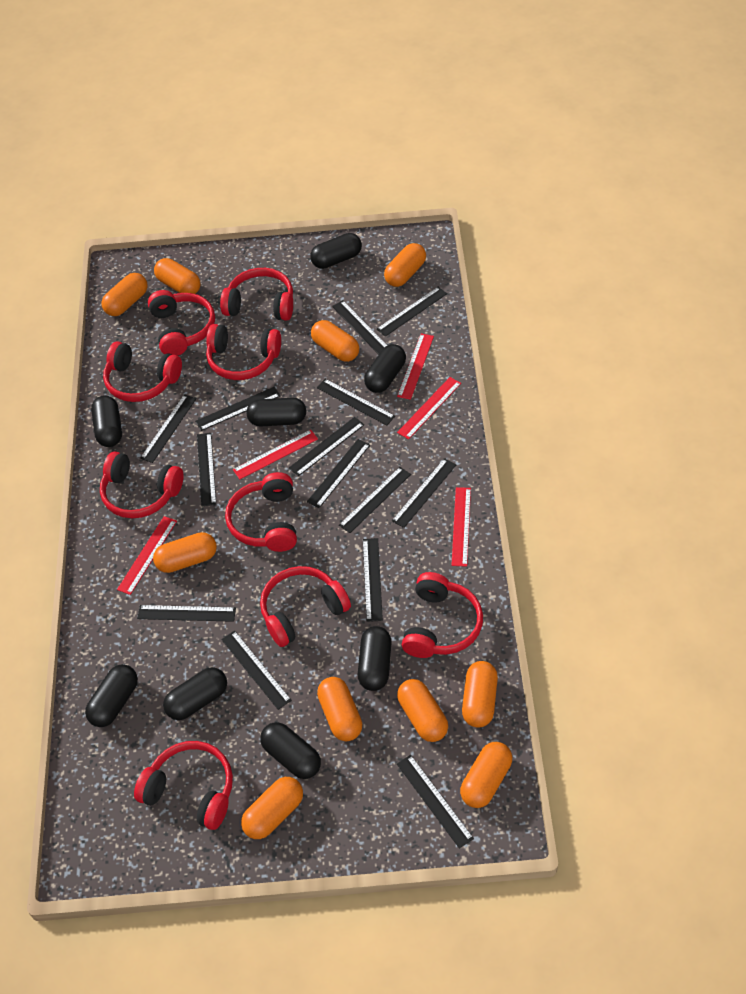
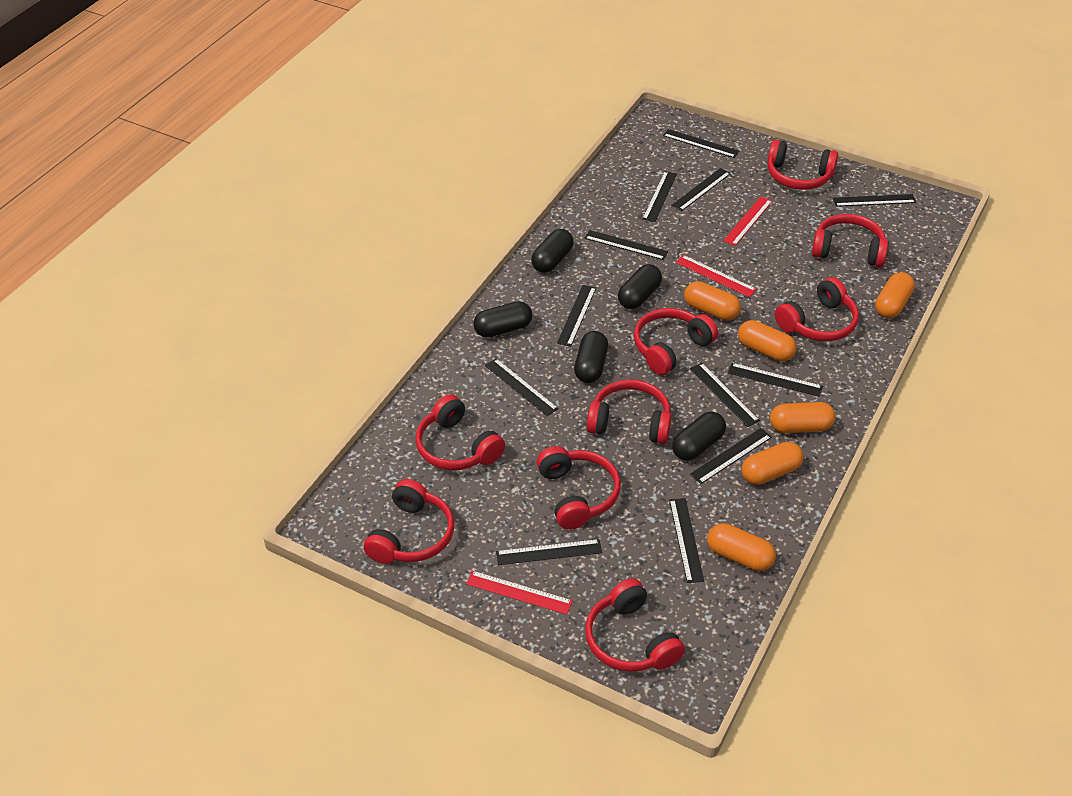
black capsule: 8 -> 5
black ruler: 14 -> 12
orange capsule: 10 -> 6
red ruler: 5 -> 3

